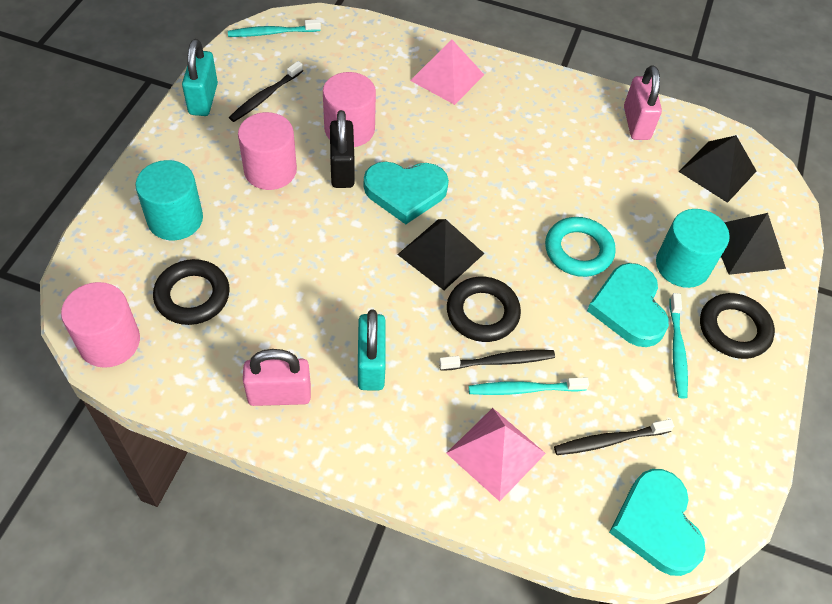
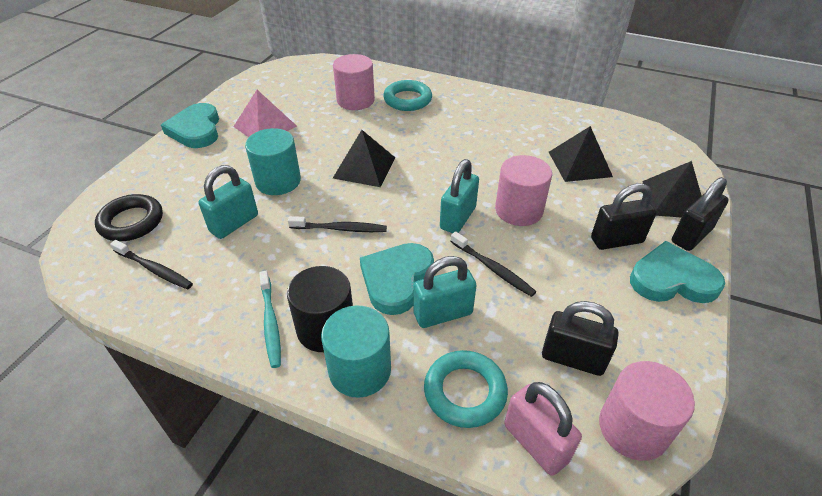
black cylinder: 0 -> 1
black padlock: 1 -> 3
black ring: 3 -> 1
pink padlock: 2 -> 1
pink pyramid: 2 -> 1
turquoise padlock: 2 -> 3
turquoise ring: 1 -> 2
turquoise toothbrush: 3 -> 1

